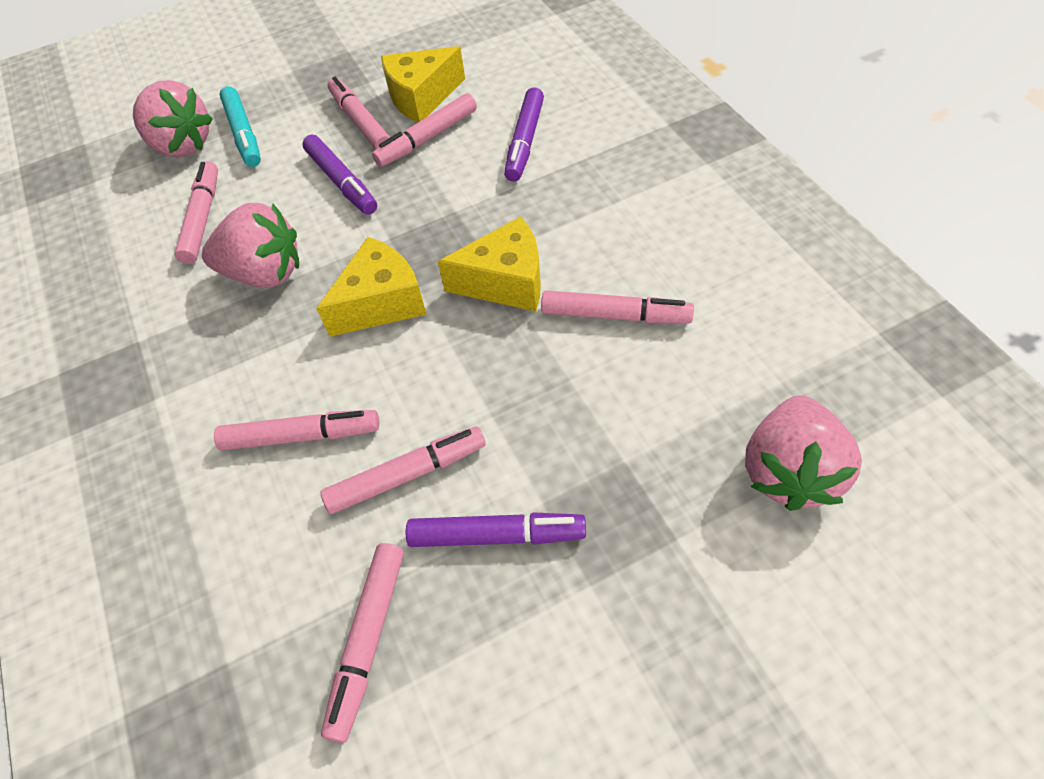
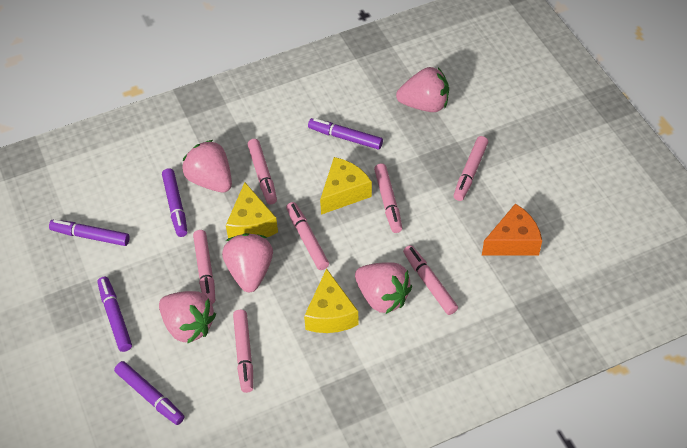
orange cheese: 0 -> 1
pink strawberry: 3 -> 5
purple marker: 3 -> 5
turquoise marker: 1 -> 0

